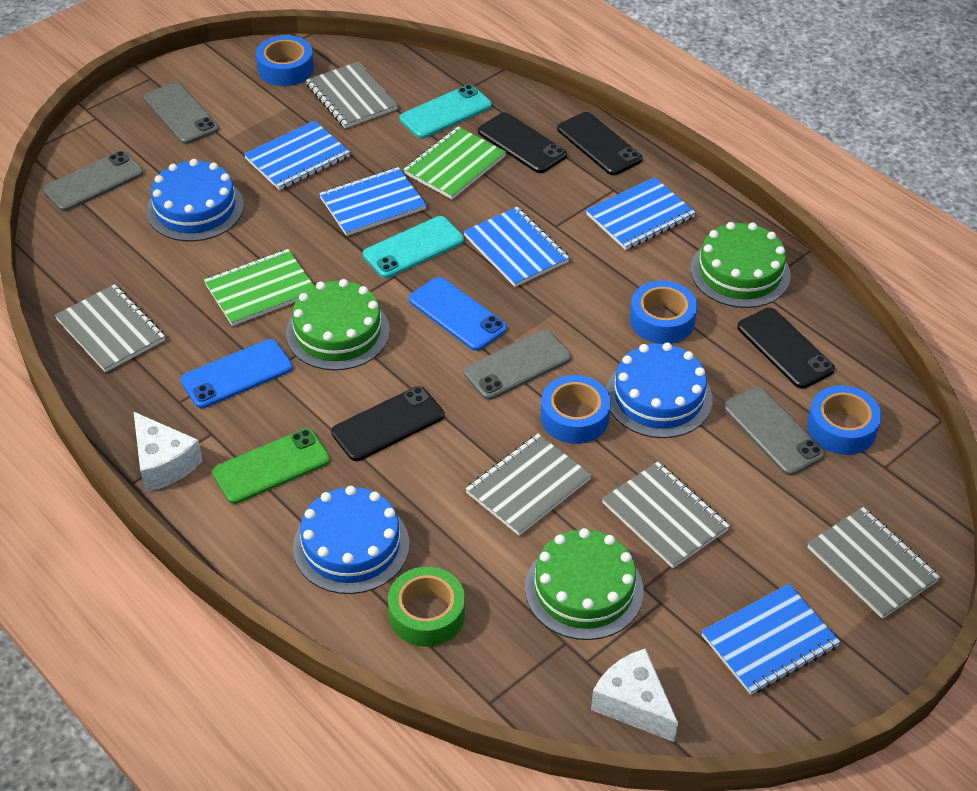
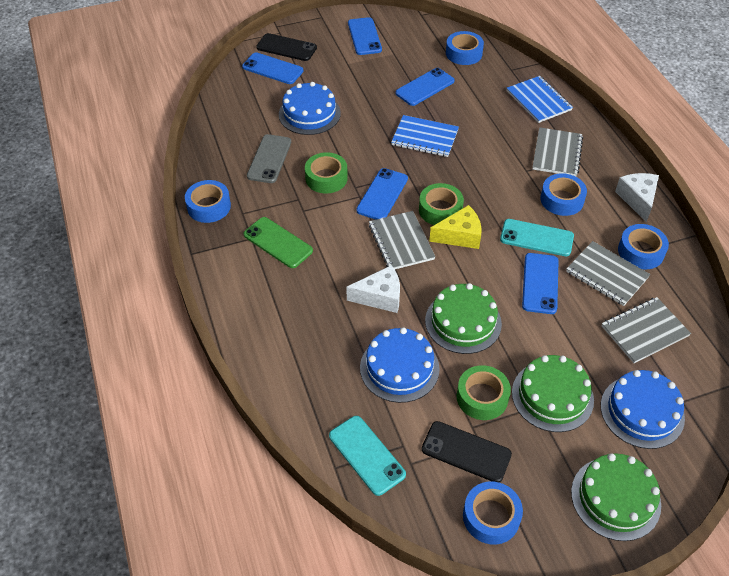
black phone: 4 -> 2
blue notebook: 5 -> 2
blue phone: 2 -> 5
blue tape: 4 -> 5
green notebook: 2 -> 0
green tape: 1 -> 3
grey notebook: 5 -> 4
grey phone: 4 -> 1
yellow cheese: 0 -> 1

